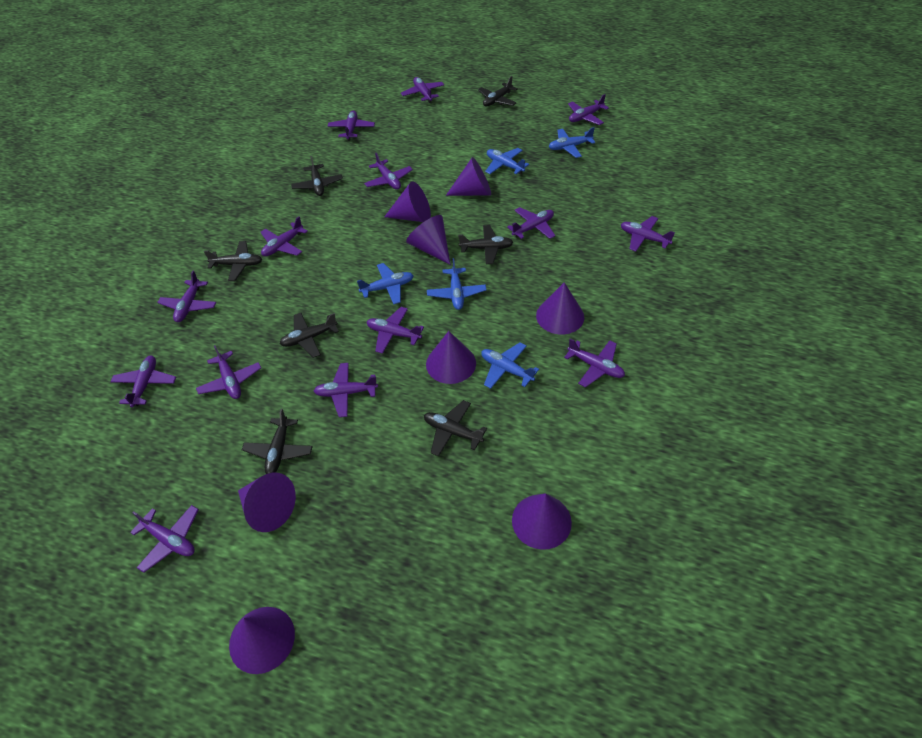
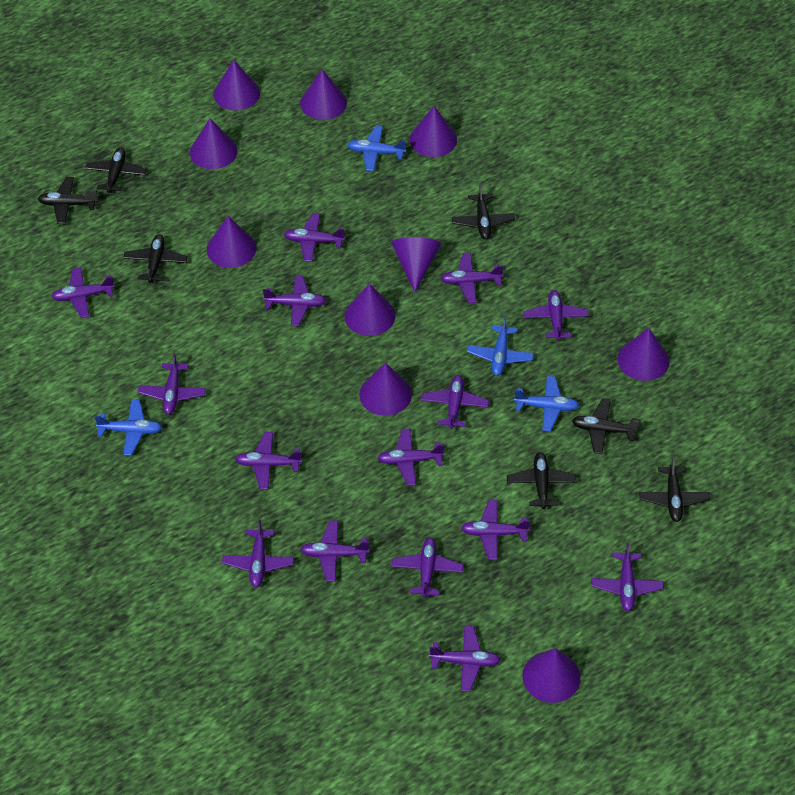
blue plane: 5 -> 4
purple cone: 8 -> 10
purple plane: 14 -> 15

